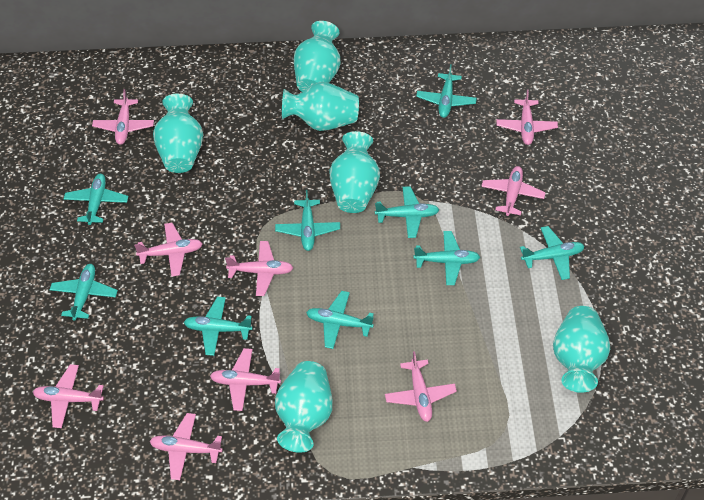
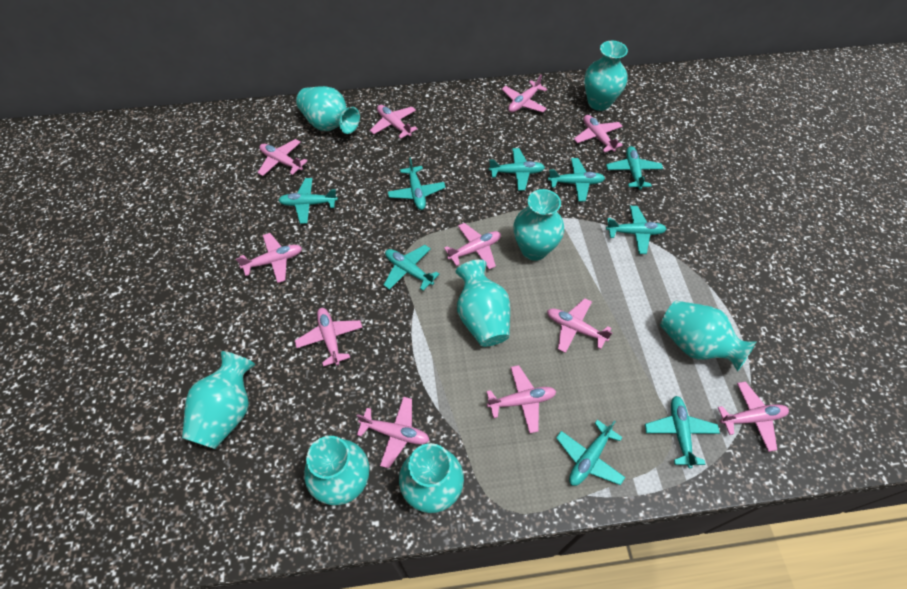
pink plane: 9 -> 11
turquoise vase: 6 -> 8

